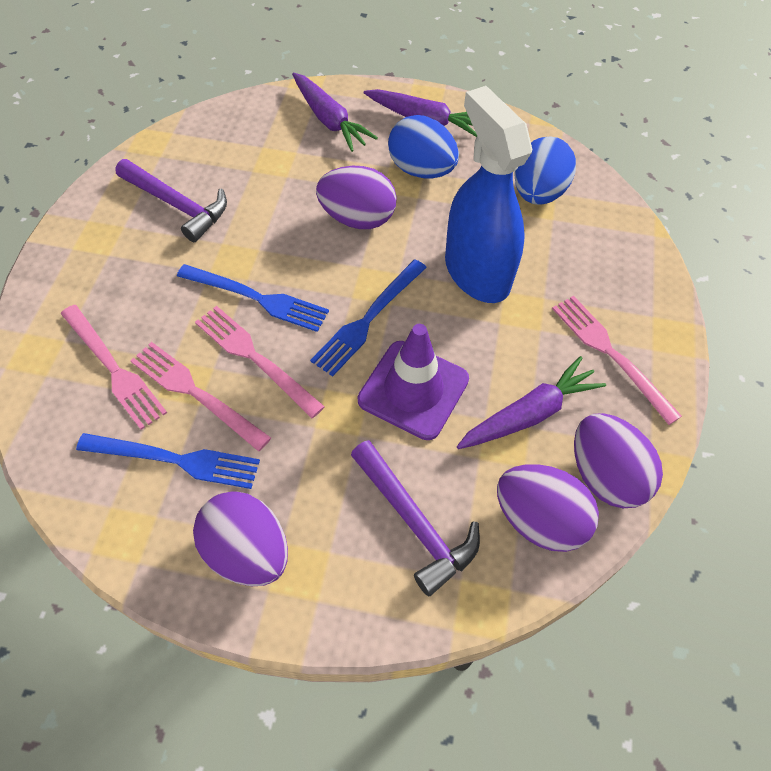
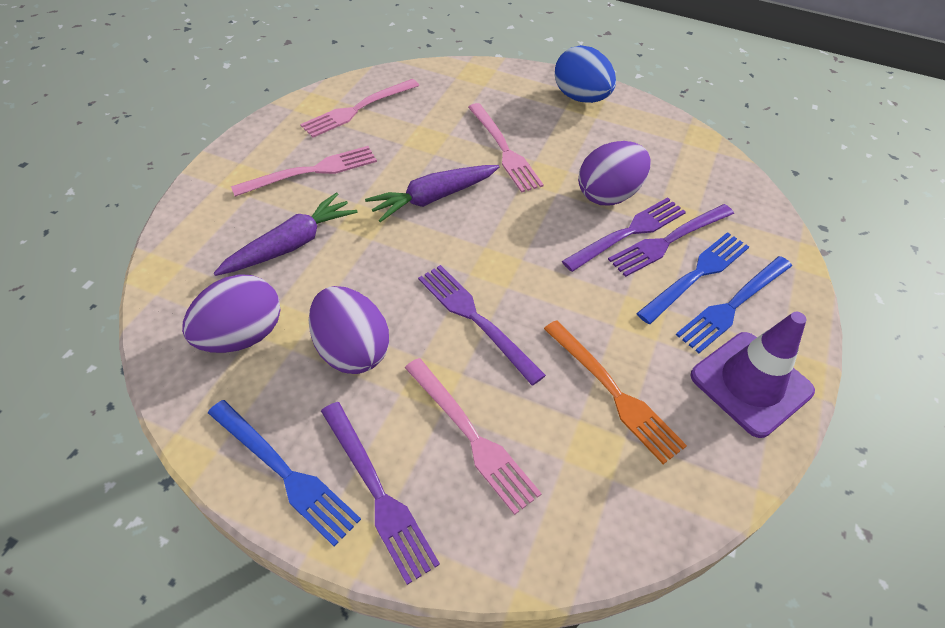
blue egg: 2 -> 1
blue spray bottle: 1 -> 0
orange fork: 0 -> 1
purple carrot: 3 -> 2
purple egg: 4 -> 3
purple fork: 0 -> 4
purple hammer: 2 -> 0

